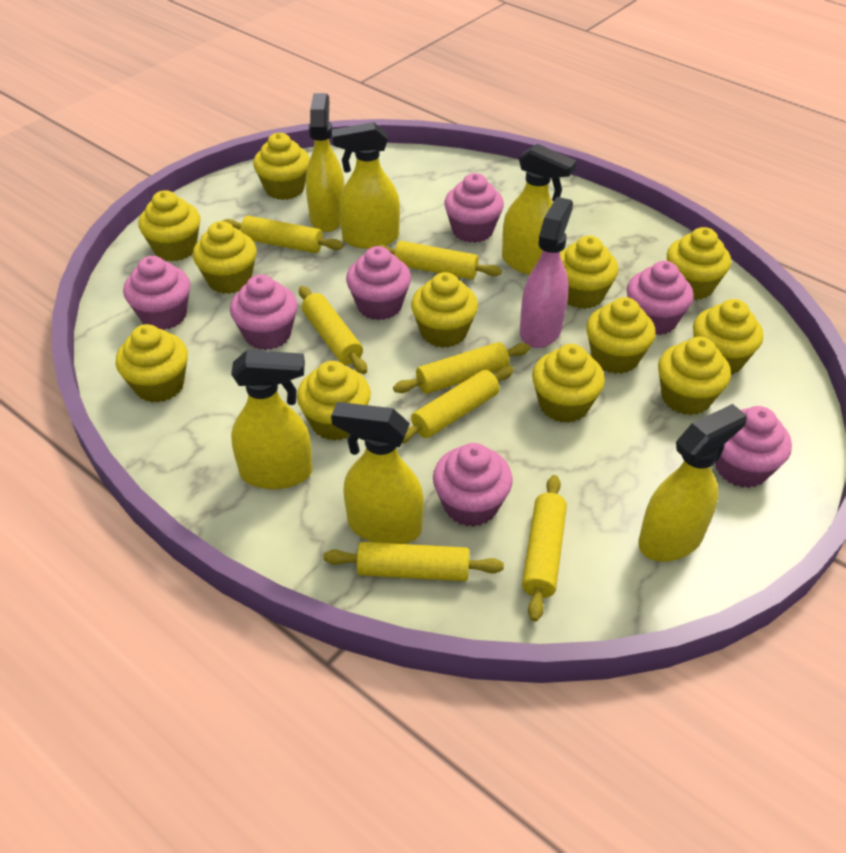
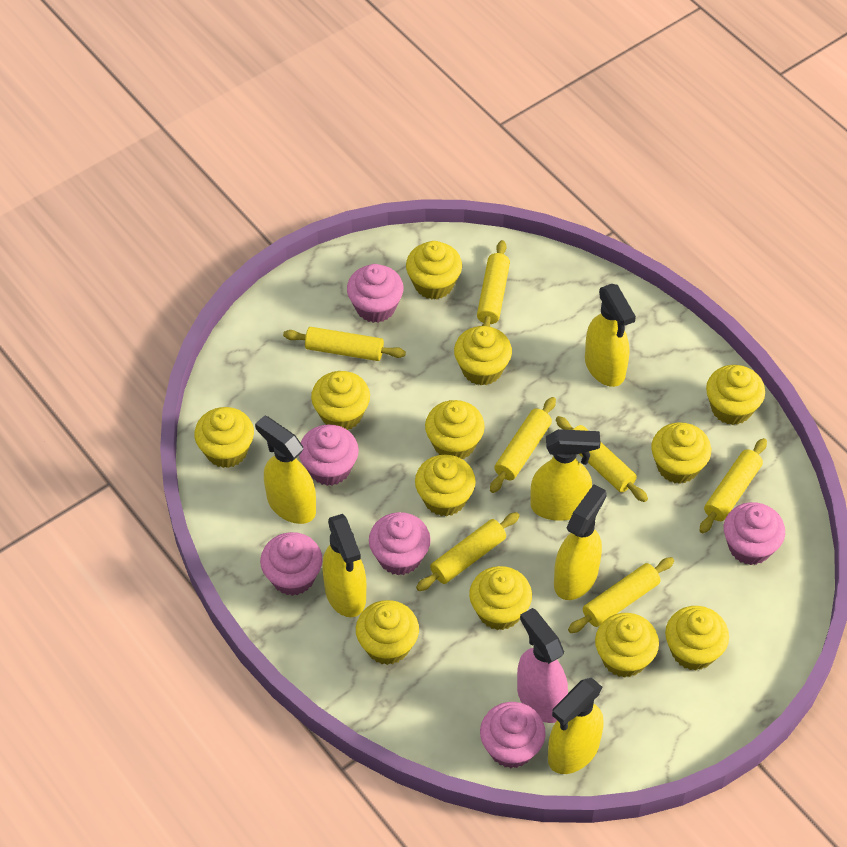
pink cupcake: 7 -> 6

